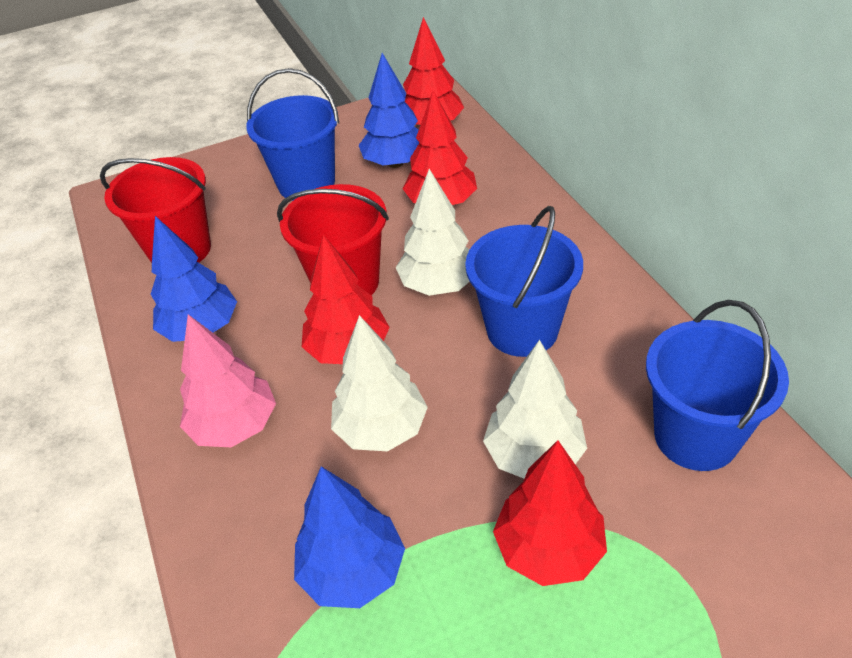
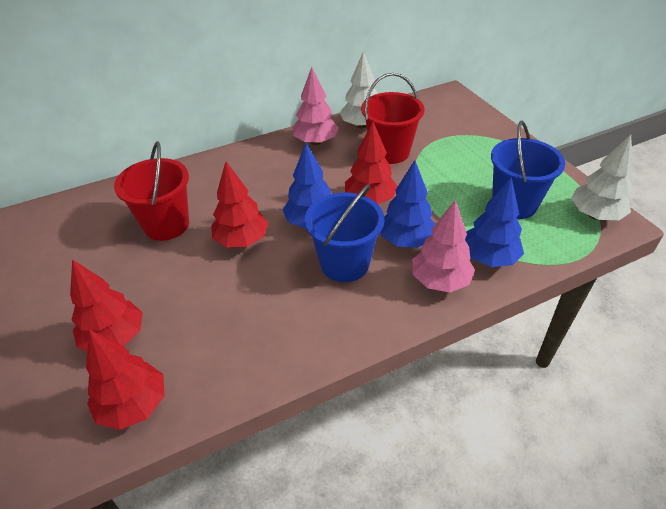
blue bucket: 3 -> 2
pink tree: 1 -> 2
white tree: 3 -> 2

